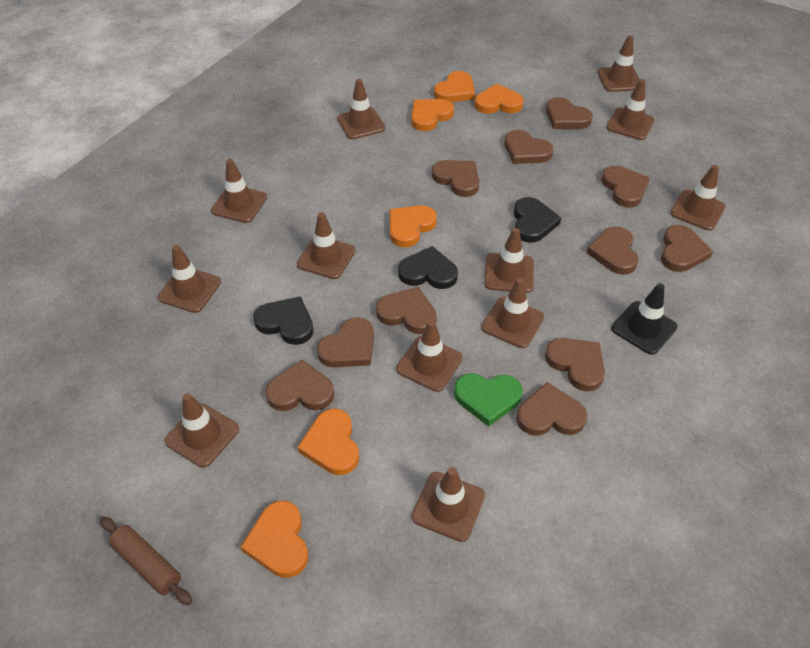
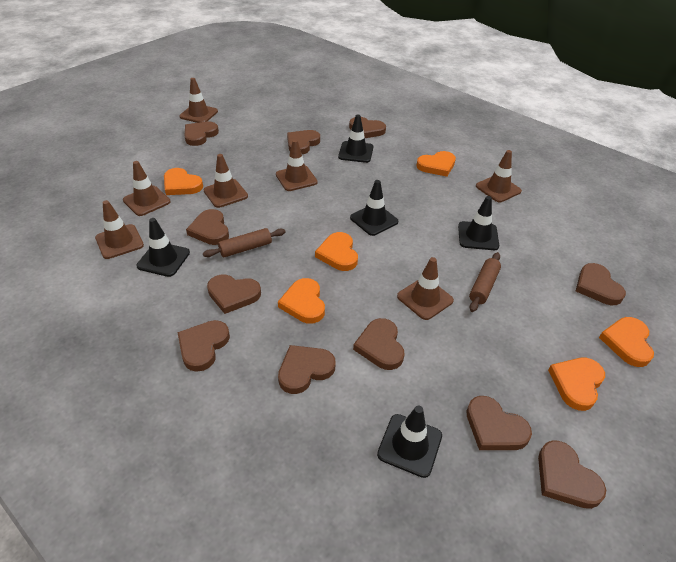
black heart: 3 -> 0
black traffic cone: 1 -> 5
brown rolling pin: 1 -> 2
brown traffic cone: 12 -> 7
green heart: 1 -> 0

